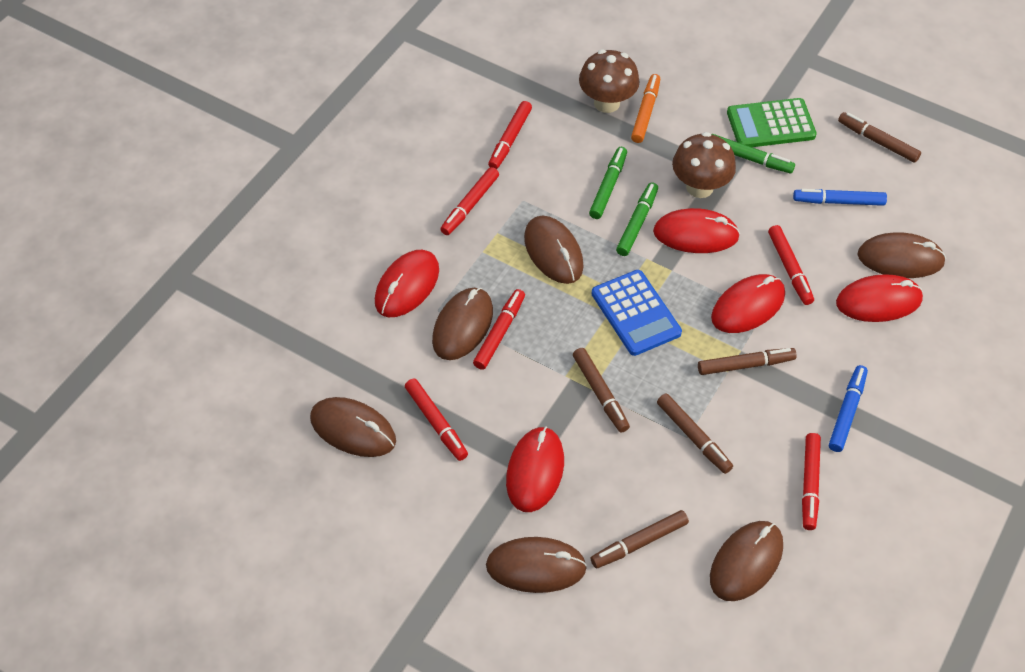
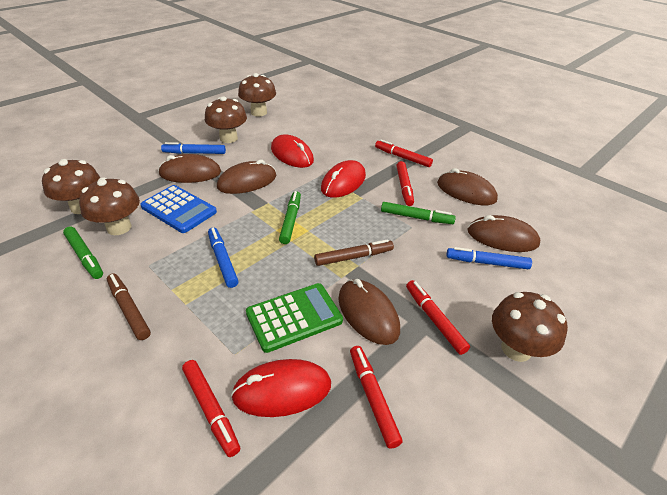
blue marker: 2 -> 3
brown marker: 5 -> 2
brown mouse: 6 -> 5
brown mushroom: 2 -> 5
orange marker: 1 -> 0
red marker: 6 -> 5
red mouse: 5 -> 3

